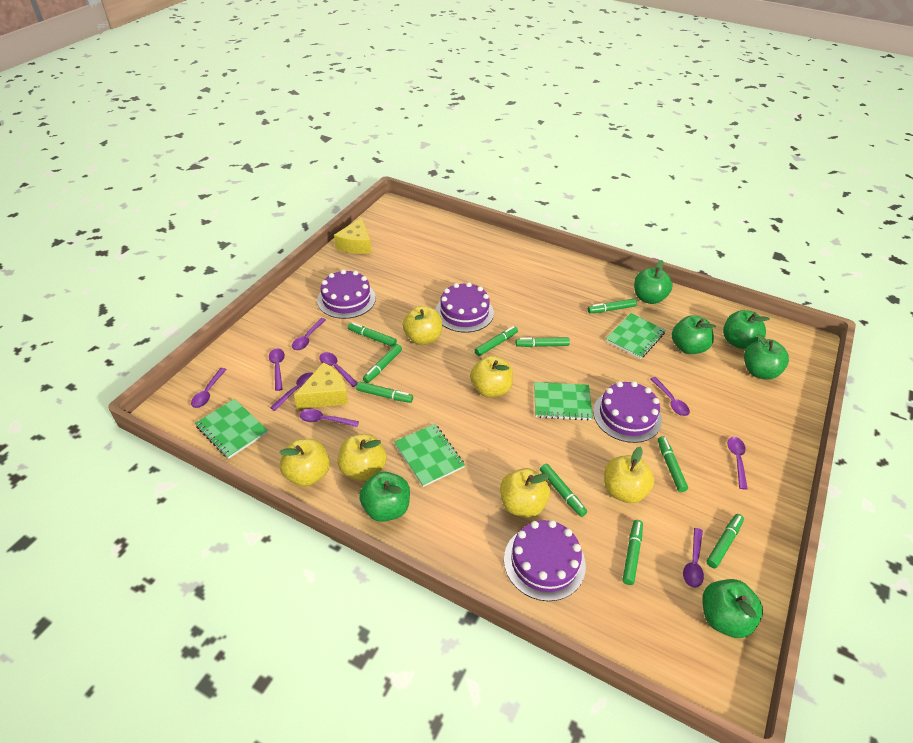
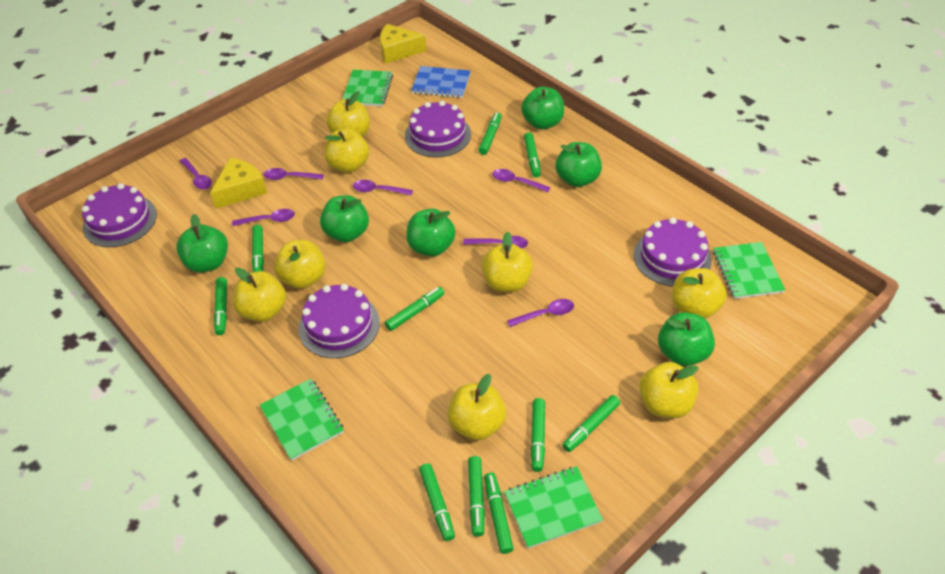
blue notebook: 0 -> 1
purple spoon: 9 -> 7
yellow apple: 6 -> 8

